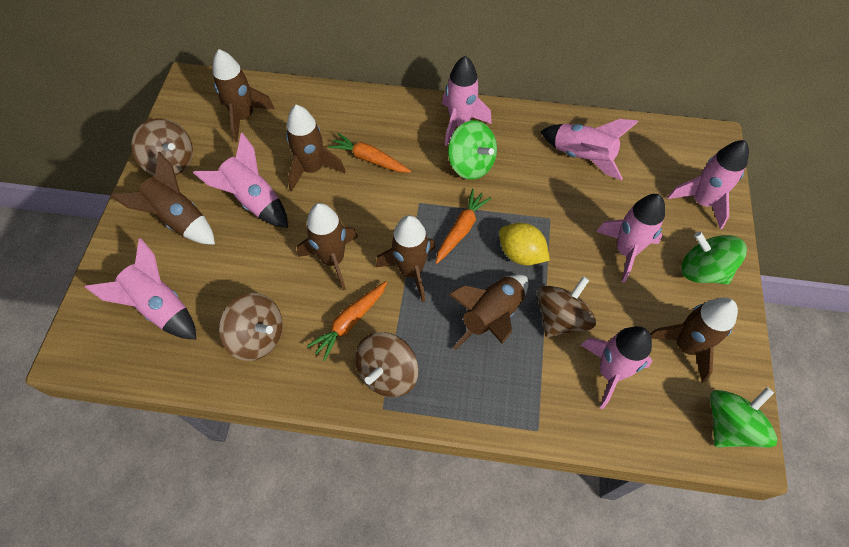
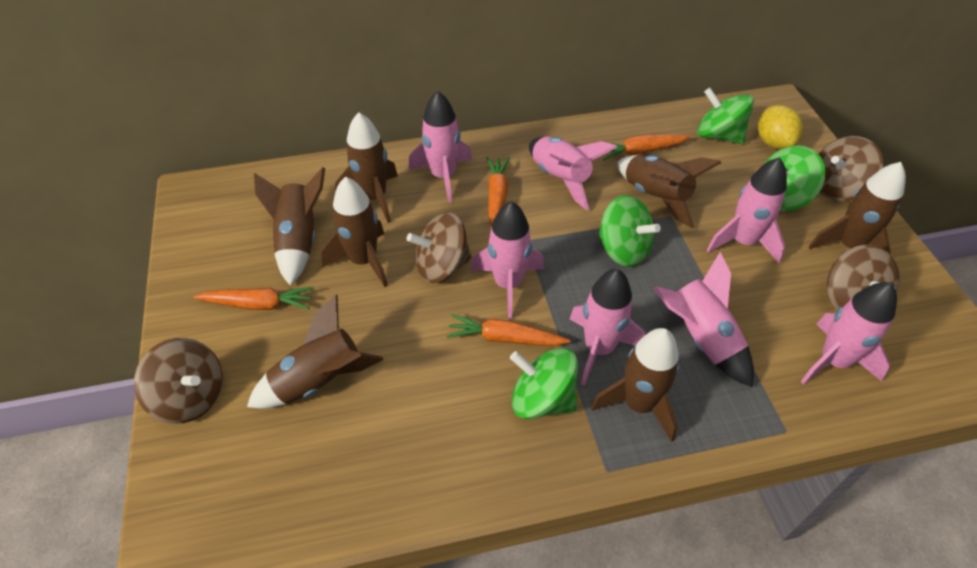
green spinning top: 3 -> 4
orange carrot: 3 -> 4

